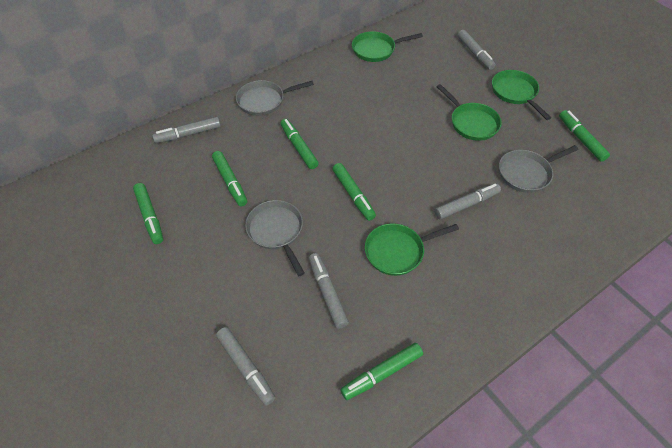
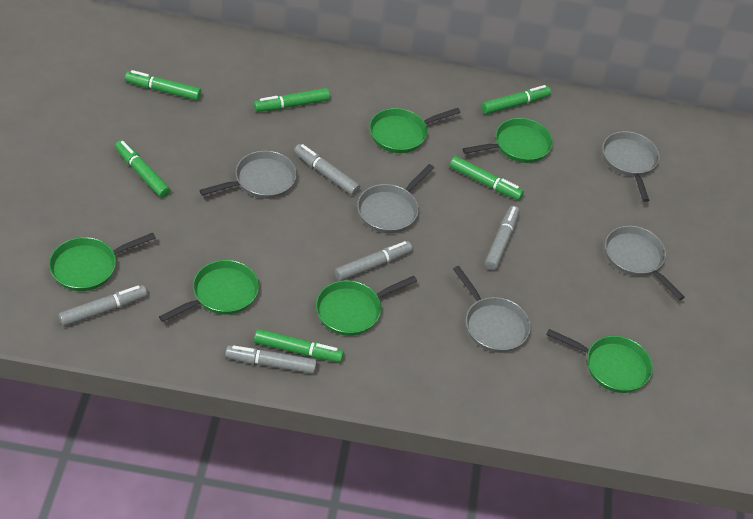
green pan: 4 -> 6
grey pan: 3 -> 5

